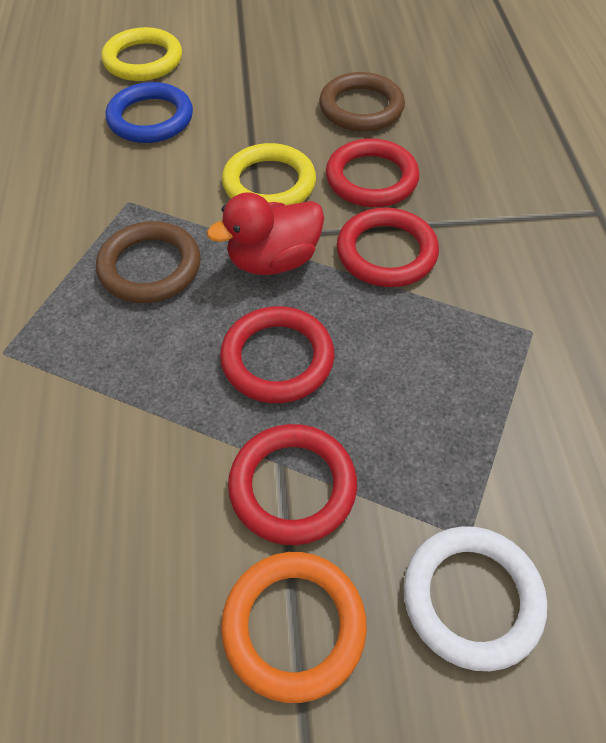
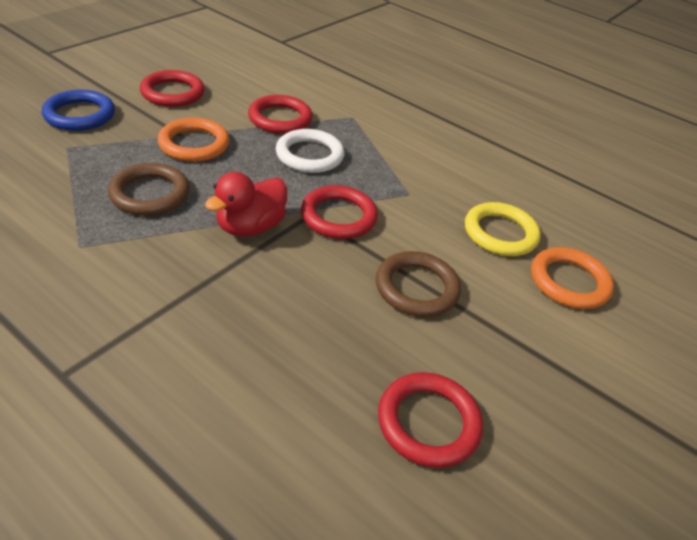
orange ring: 1 -> 2
yellow ring: 2 -> 1

